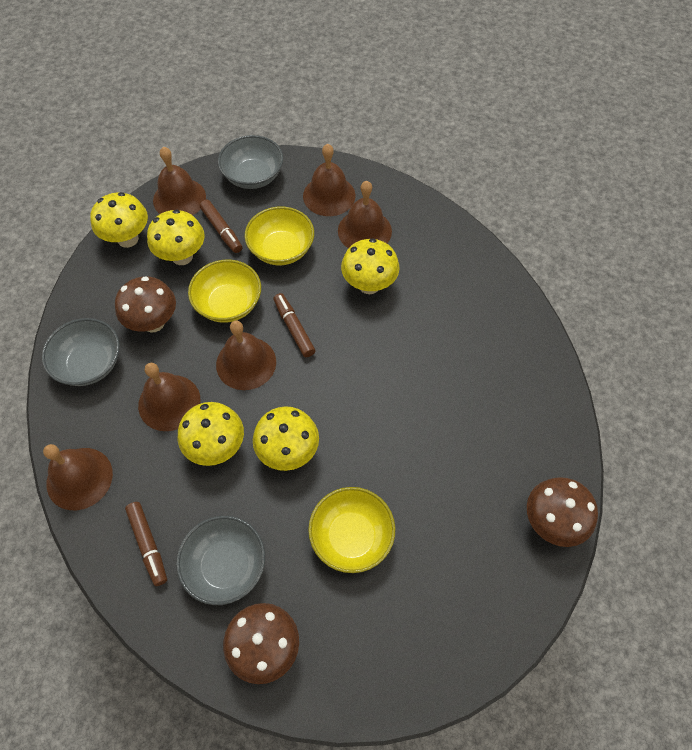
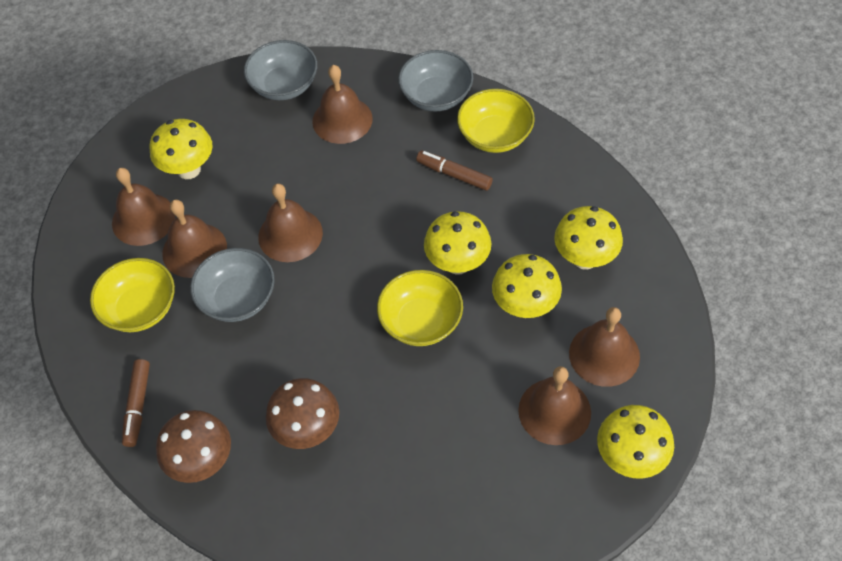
brown marker: 3 -> 2
brown mushroom: 3 -> 2

